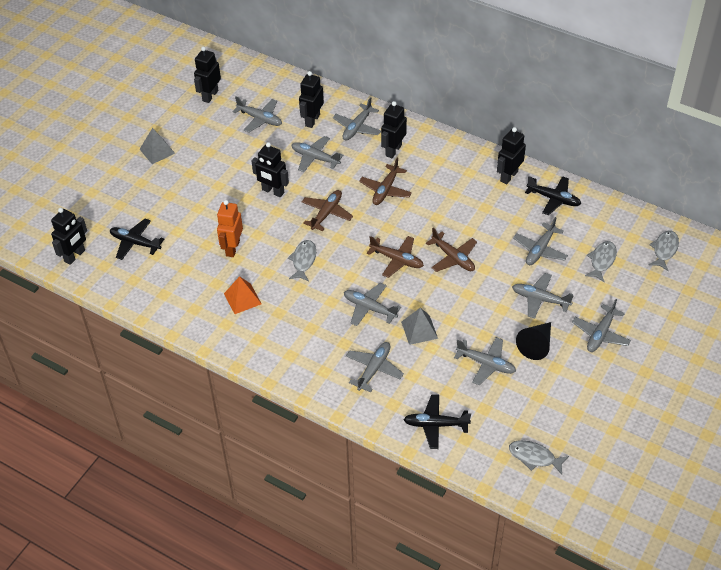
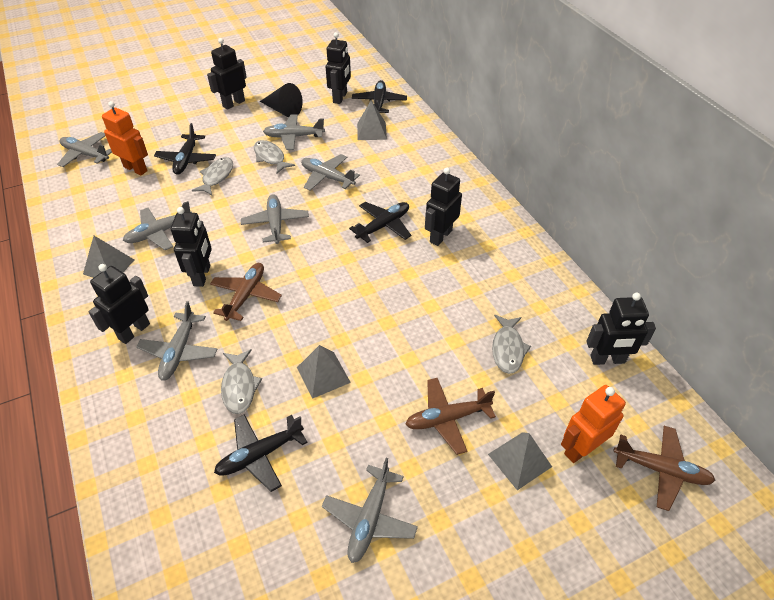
black plane: 3 -> 4
brown plane: 4 -> 3
grey plane: 9 -> 7
grey pyramid: 2 -> 4
orange pyramid: 1 -> 0
orange robot: 1 -> 2

